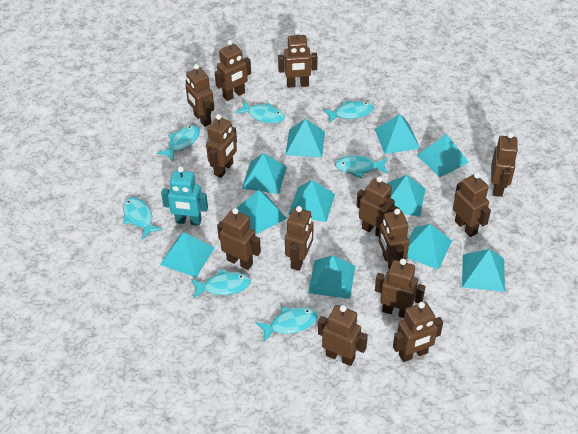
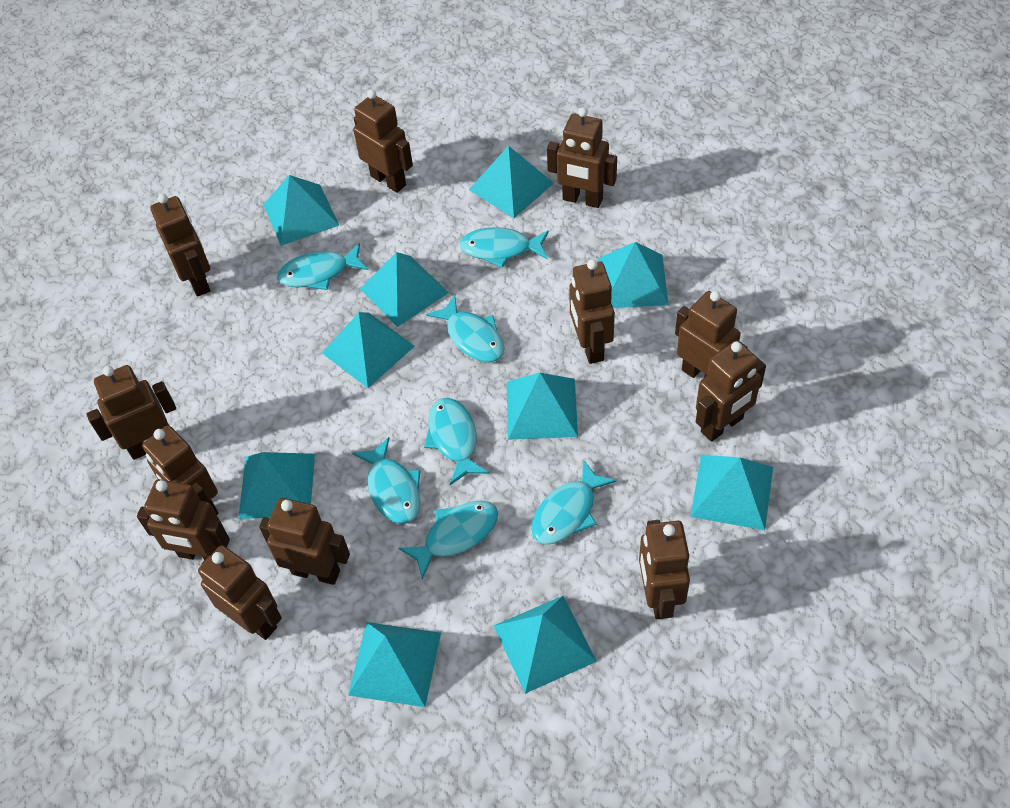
brown robot: 13 -> 12
turquoise pyramid: 11 -> 10
turquoise robot: 1 -> 0

